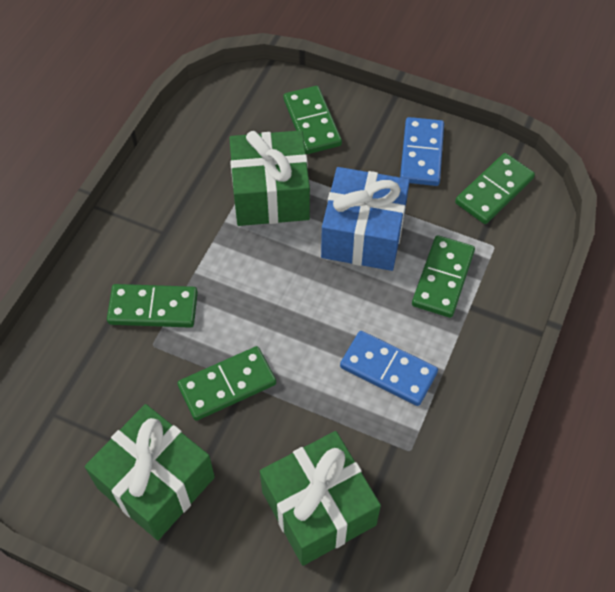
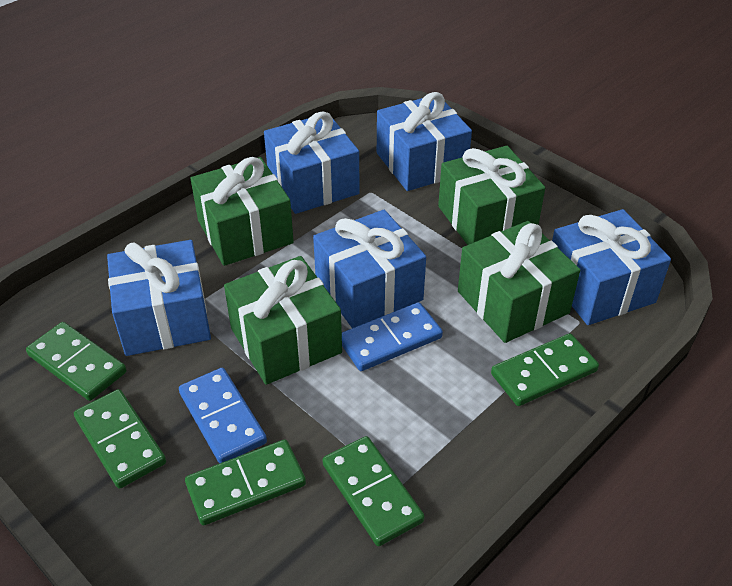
blue gift: 1 -> 5
green gift: 3 -> 4

